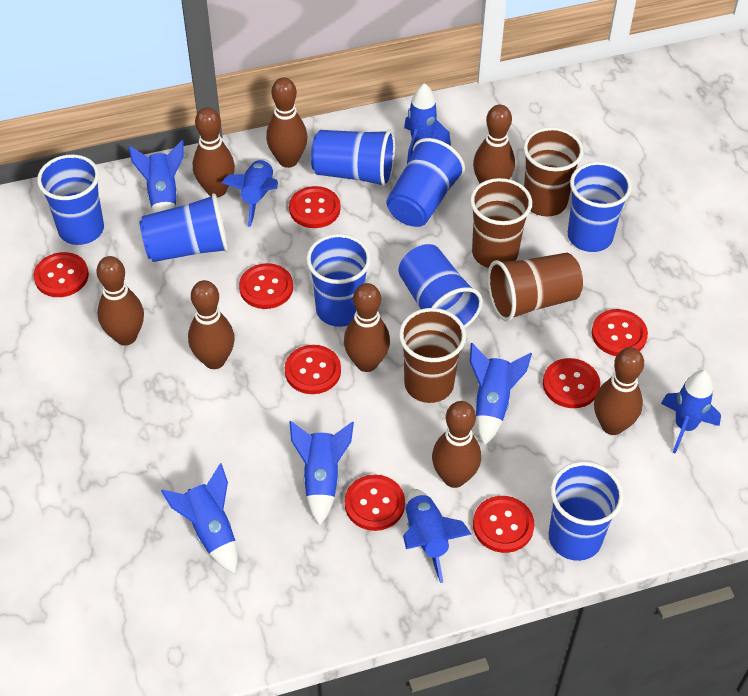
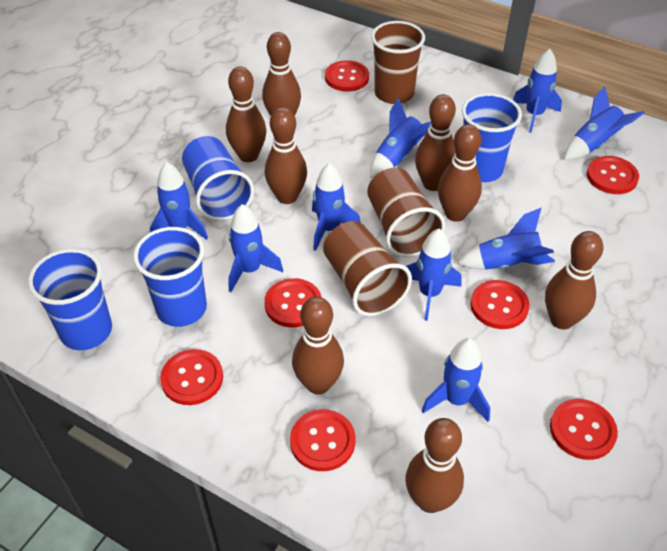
blue cup: 8 -> 4
blue rocket: 8 -> 9
brown cup: 4 -> 3
red button: 8 -> 7

